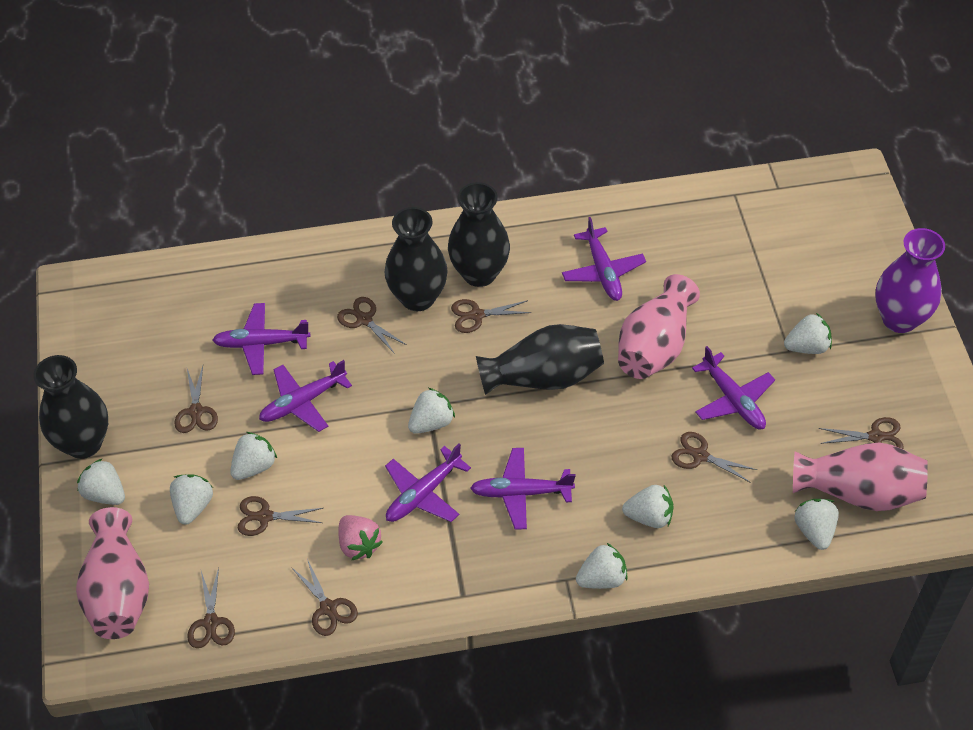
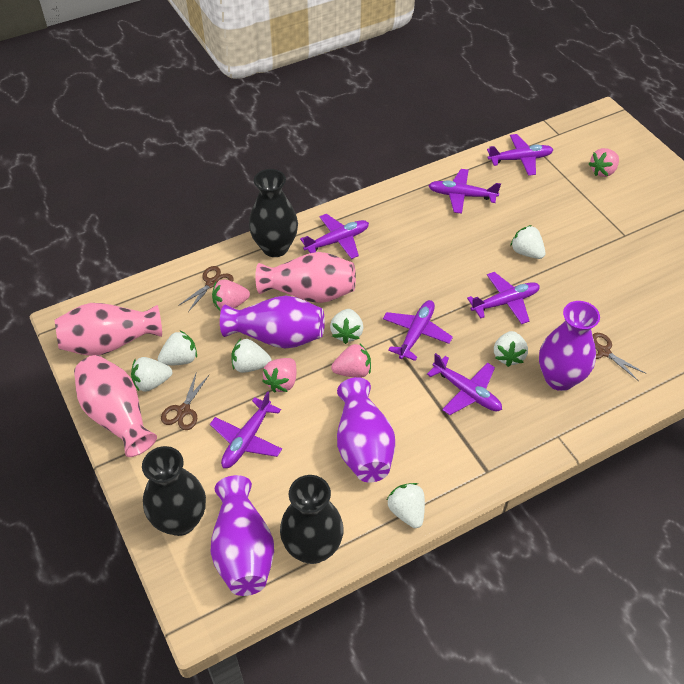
black vase: 4 -> 3
brown scissors: 8 -> 3
pink strawberry: 1 -> 4
purple plane: 6 -> 7
purple vase: 1 -> 4
white strawberry: 8 -> 7

